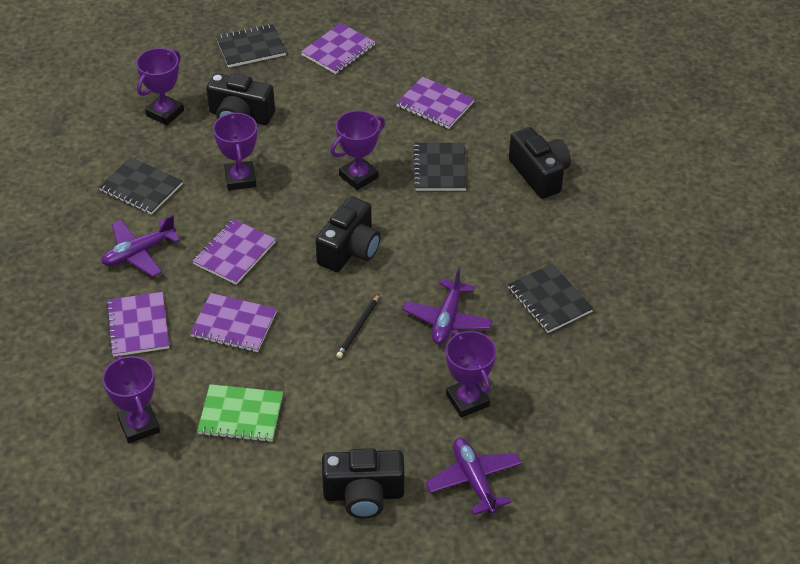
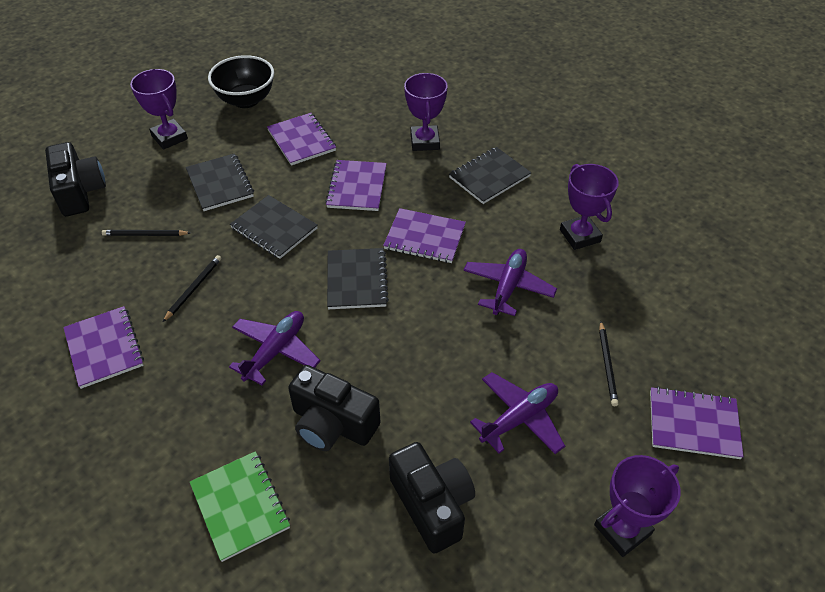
black bowl: 0 -> 1
black camera: 4 -> 3
black pencil: 1 -> 3
purple trophy: 5 -> 4

